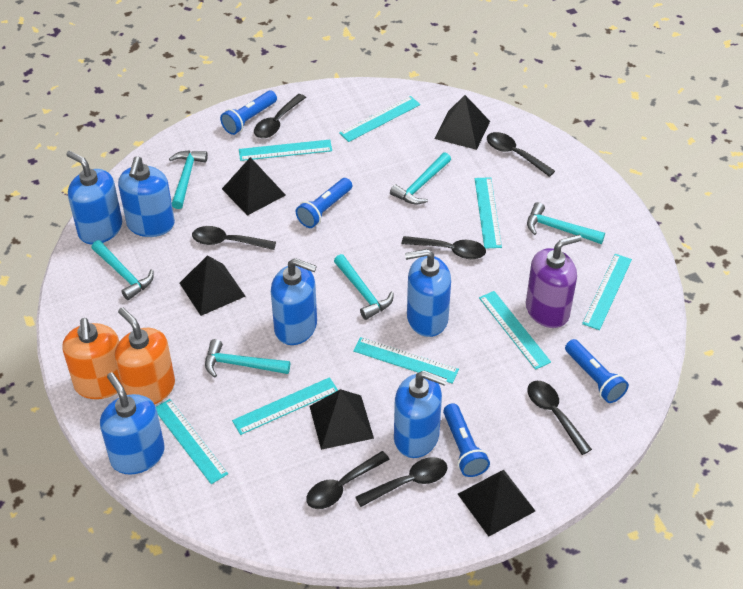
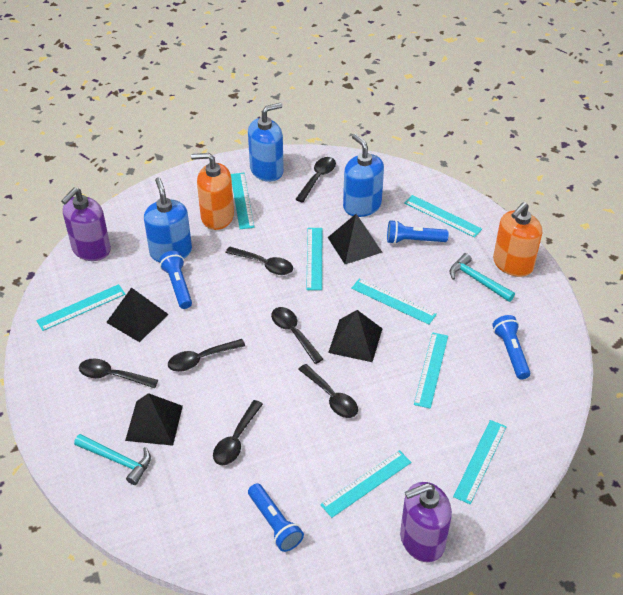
black pyramid: 5 -> 4
blue soap dispenser: 6 -> 3
purple soap dispenser: 1 -> 2
turquoise hammer: 6 -> 2

